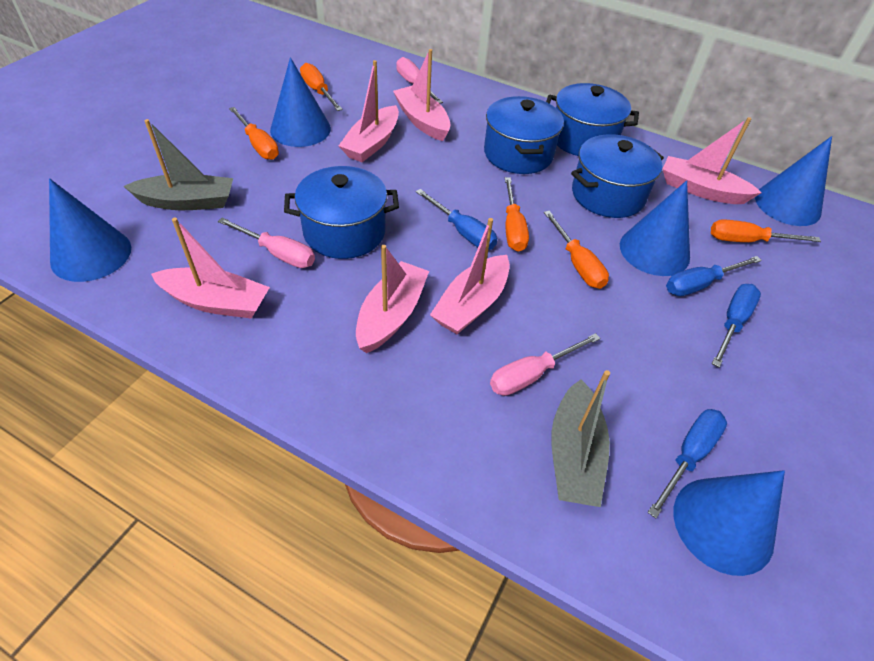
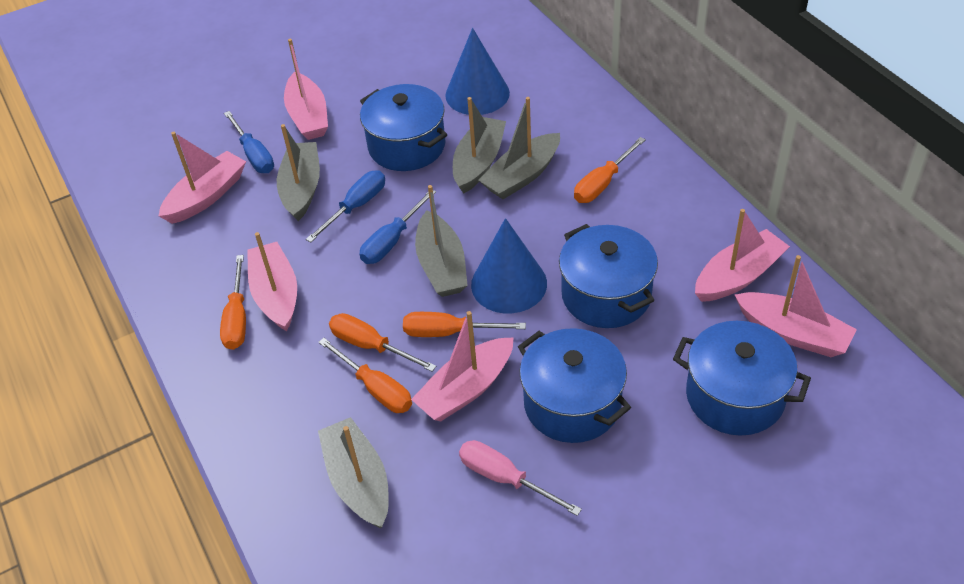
blue cone: 5 -> 2
blue screwdriver: 4 -> 3
grey boat: 2 -> 5
pink screwdriver: 3 -> 1

